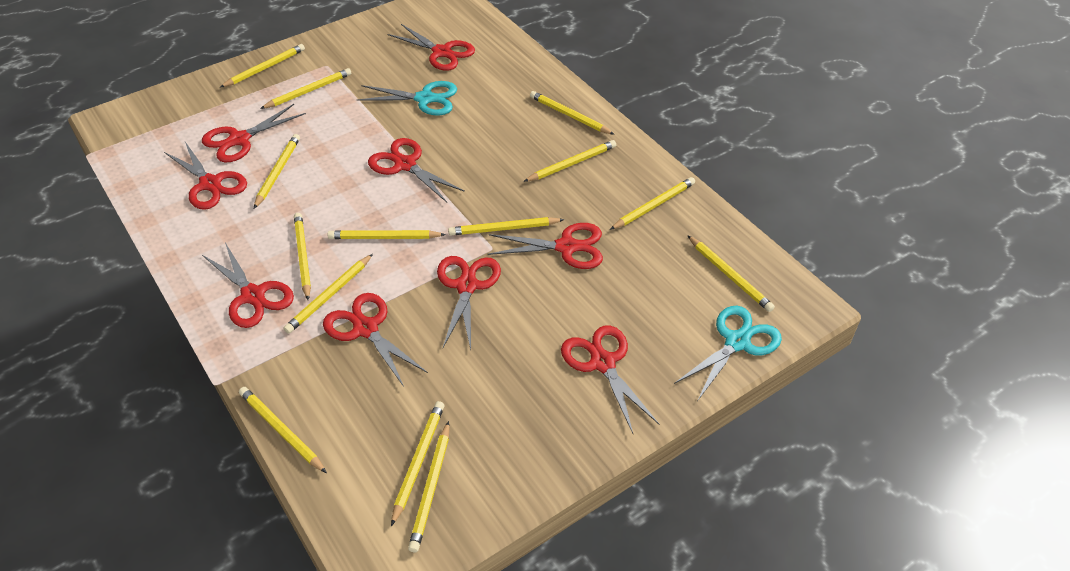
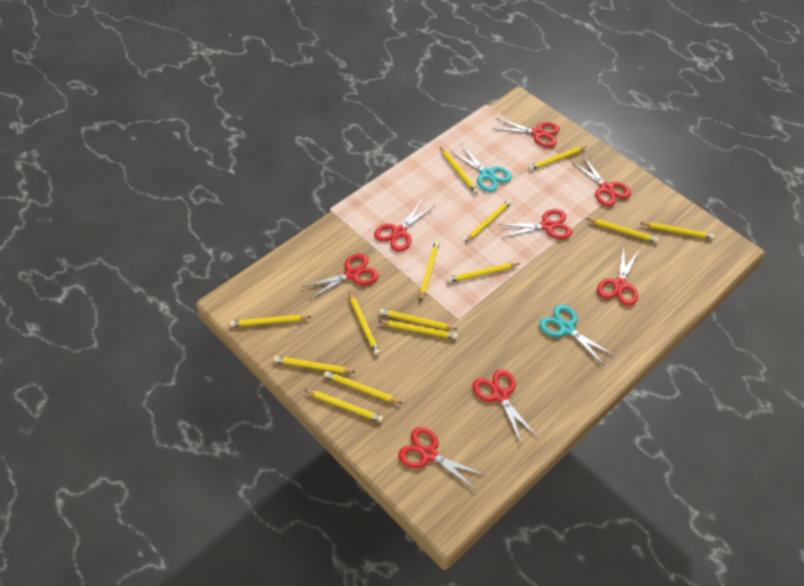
red scissors: 9 -> 8

